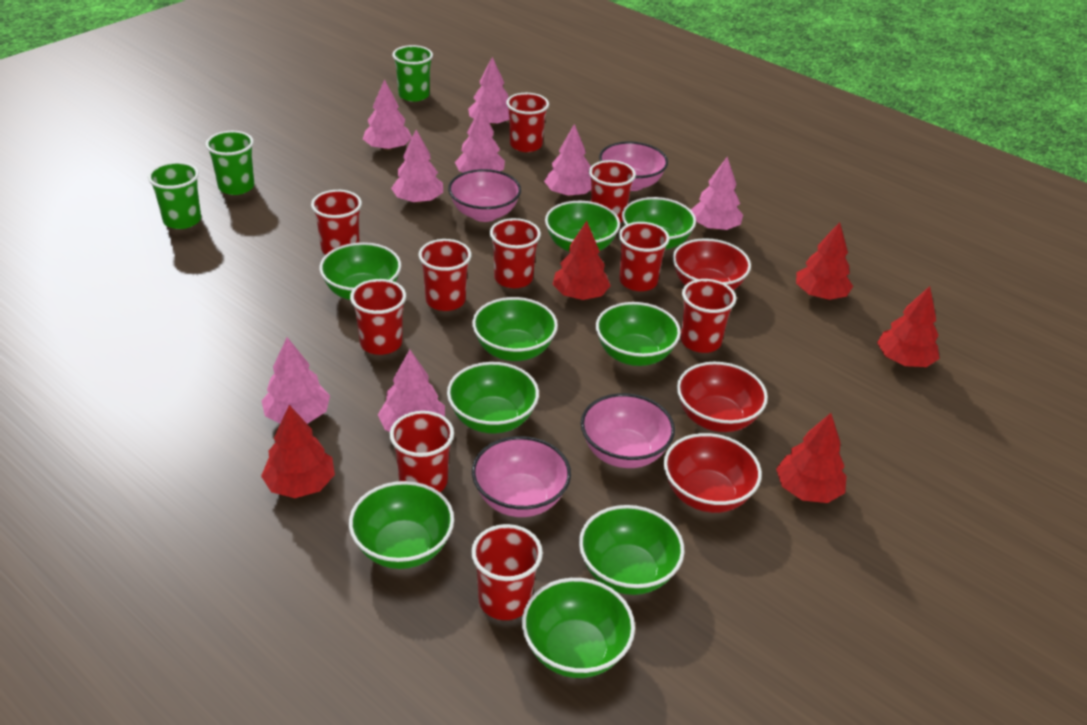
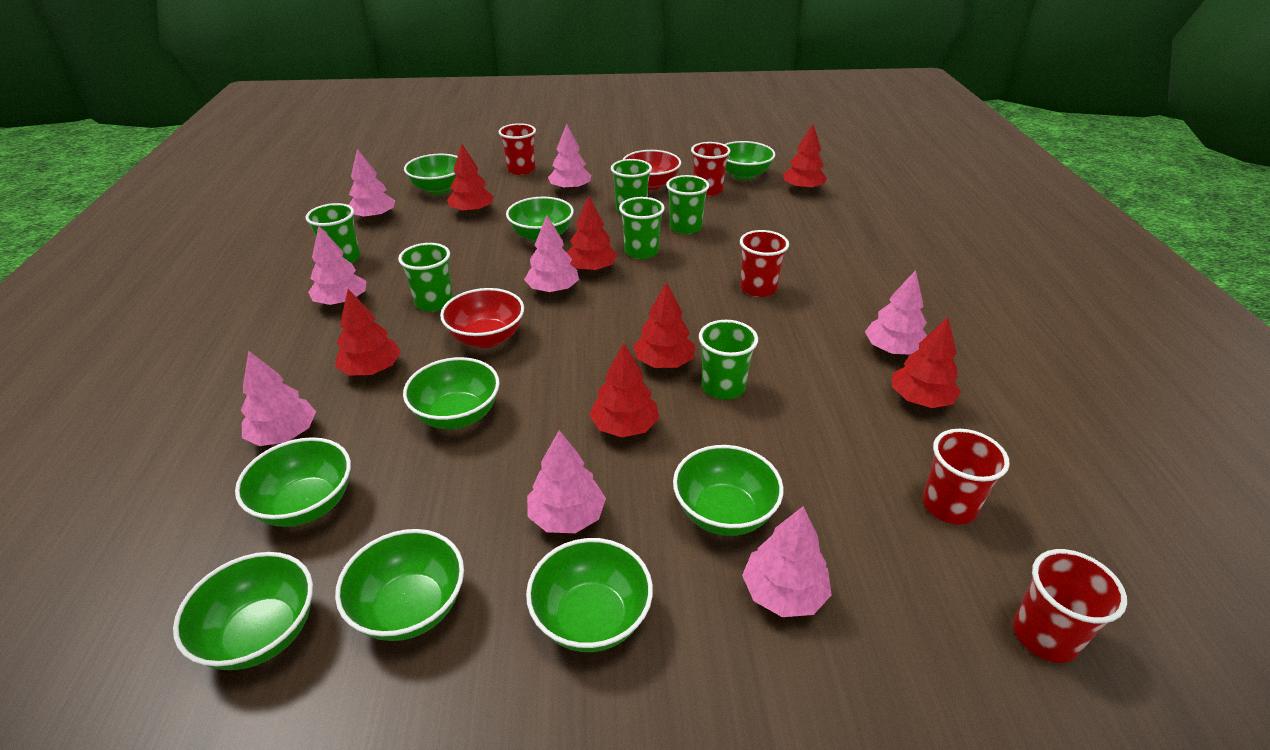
green cup: 3 -> 6
pink bowl: 4 -> 0
red bowl: 3 -> 2
red cup: 10 -> 5
red tree: 5 -> 7

